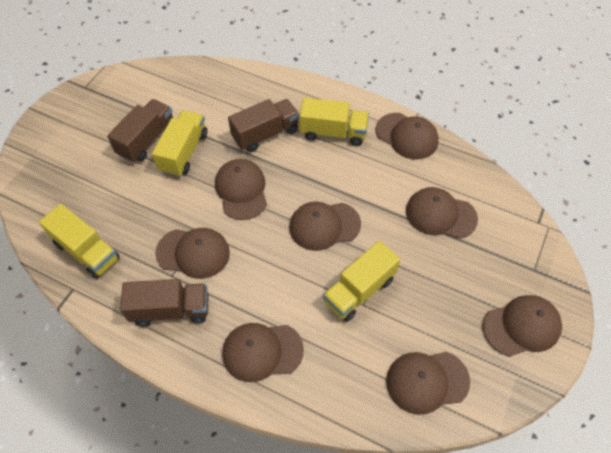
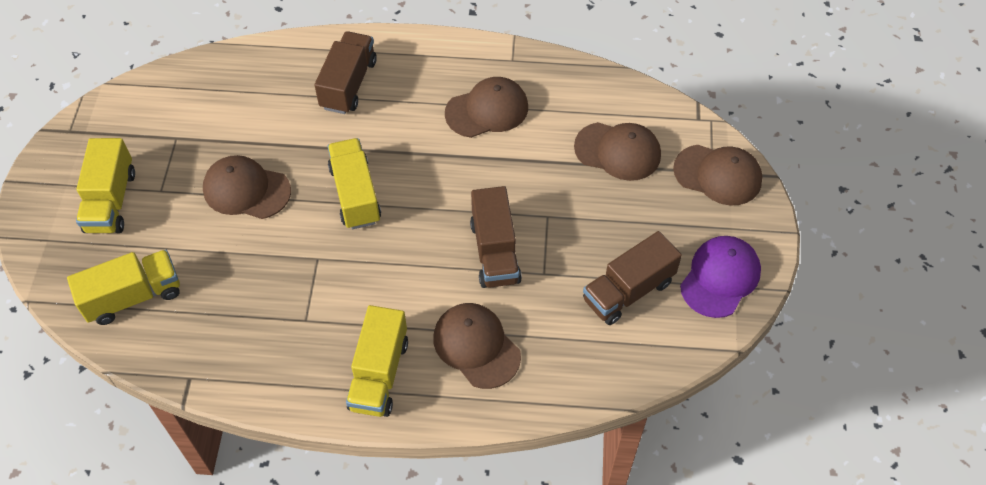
brown cap: 8 -> 5
purple cap: 0 -> 1

